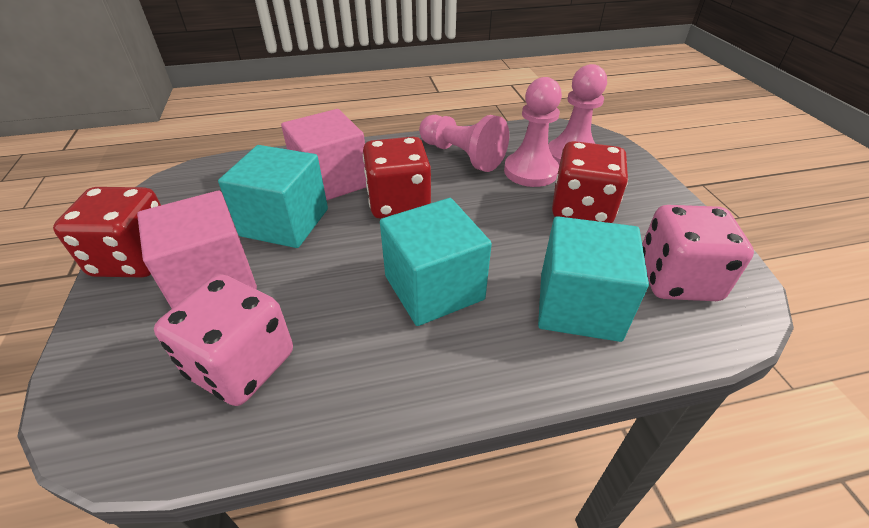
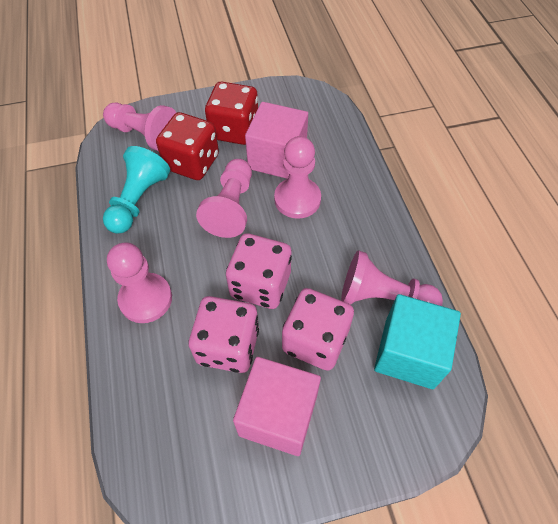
pink dice: 2 -> 3
pink pawn: 3 -> 5
red dice: 3 -> 2
turquoise cube: 3 -> 1
turquoise pawn: 0 -> 1

